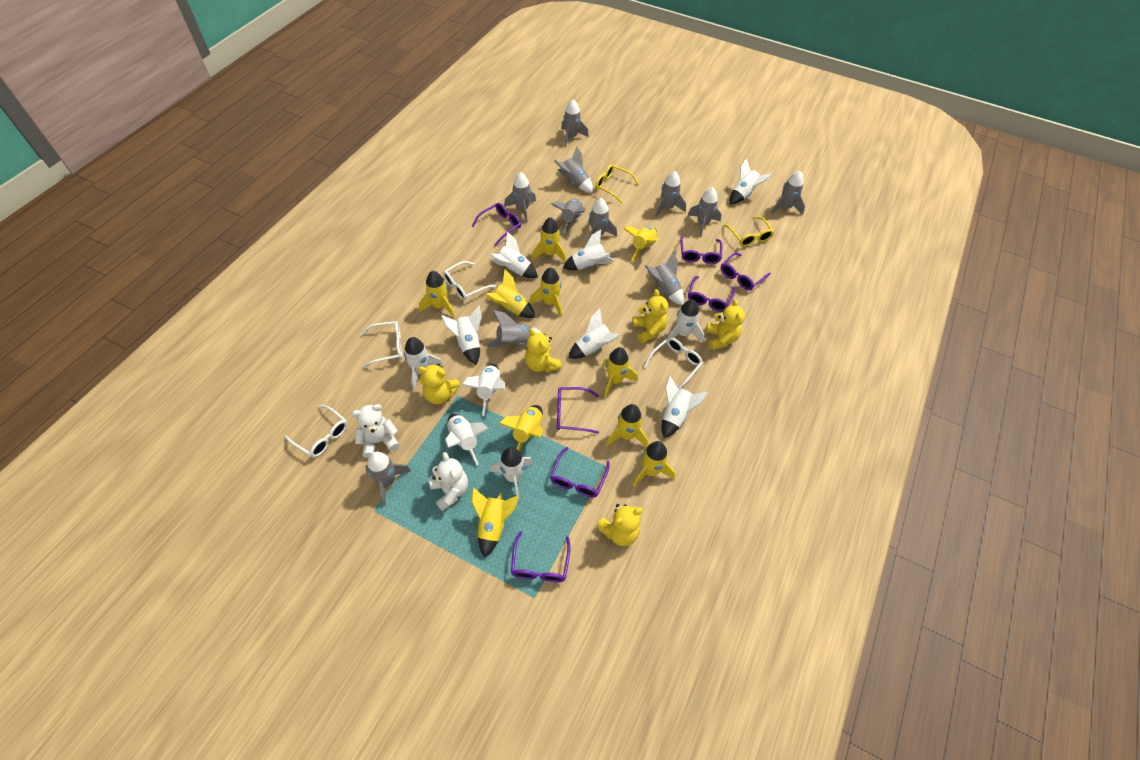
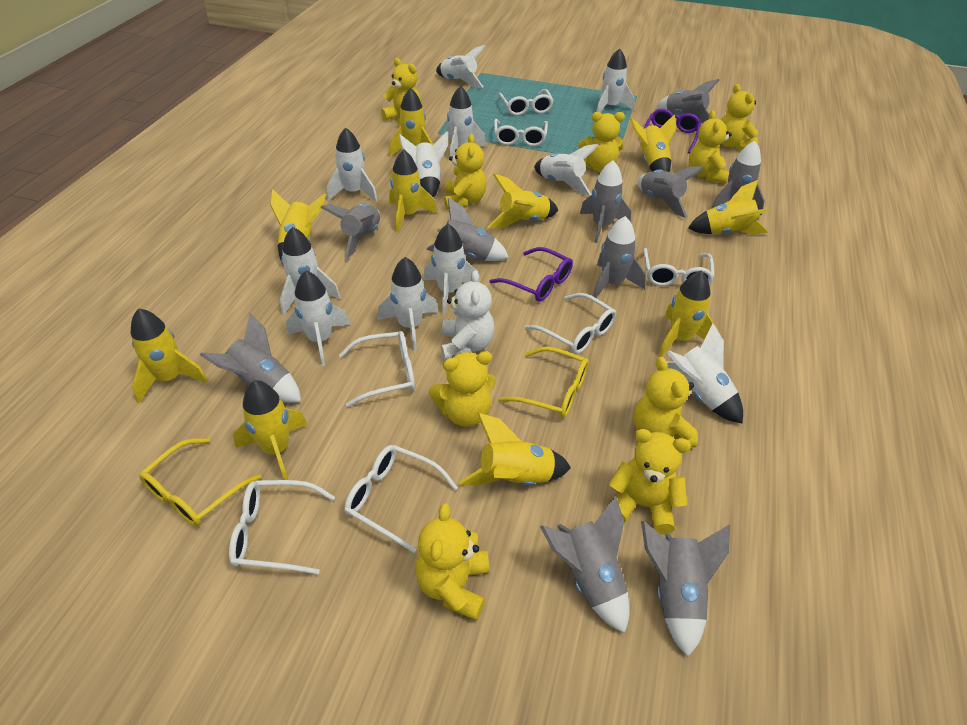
grey rocket: 11 -> 10
purple glasses: 7 -> 2
white glasses: 4 -> 7
white teddy bear: 2 -> 1
yellow teddy bear: 5 -> 9

